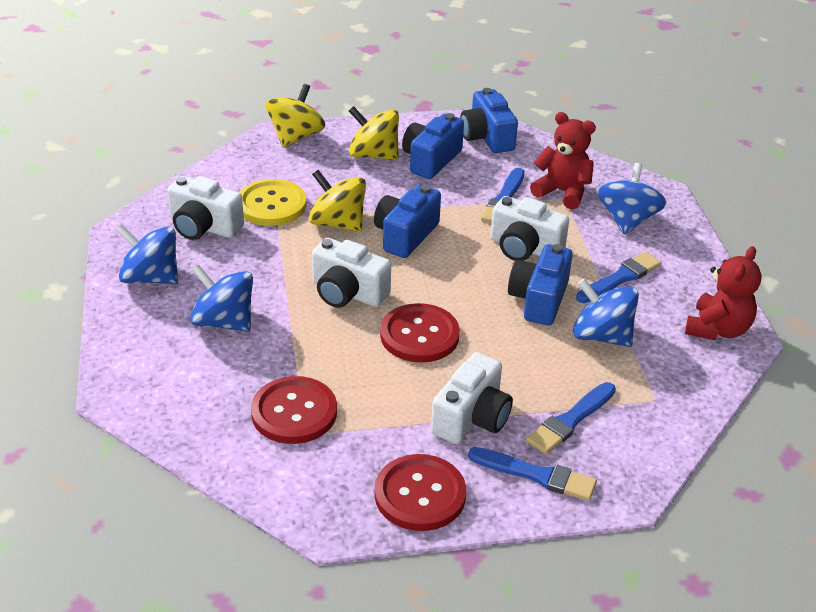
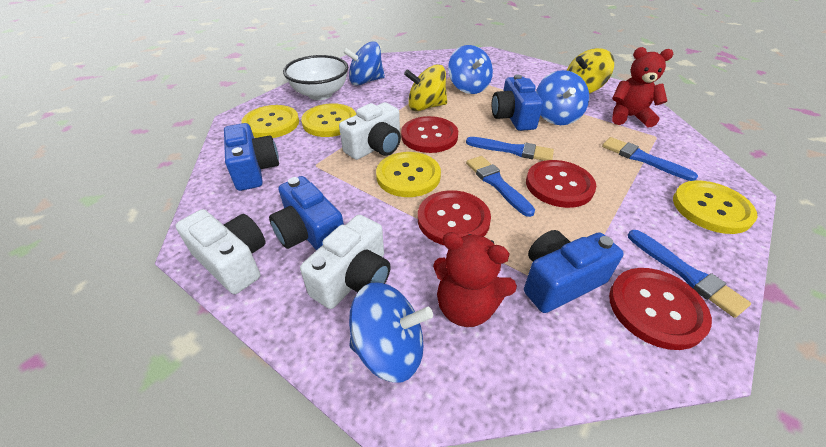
red button: 3 -> 4
white bowl: 0 -> 1
white camera: 4 -> 3
yellow button: 1 -> 4
yellow spinning top: 3 -> 2

